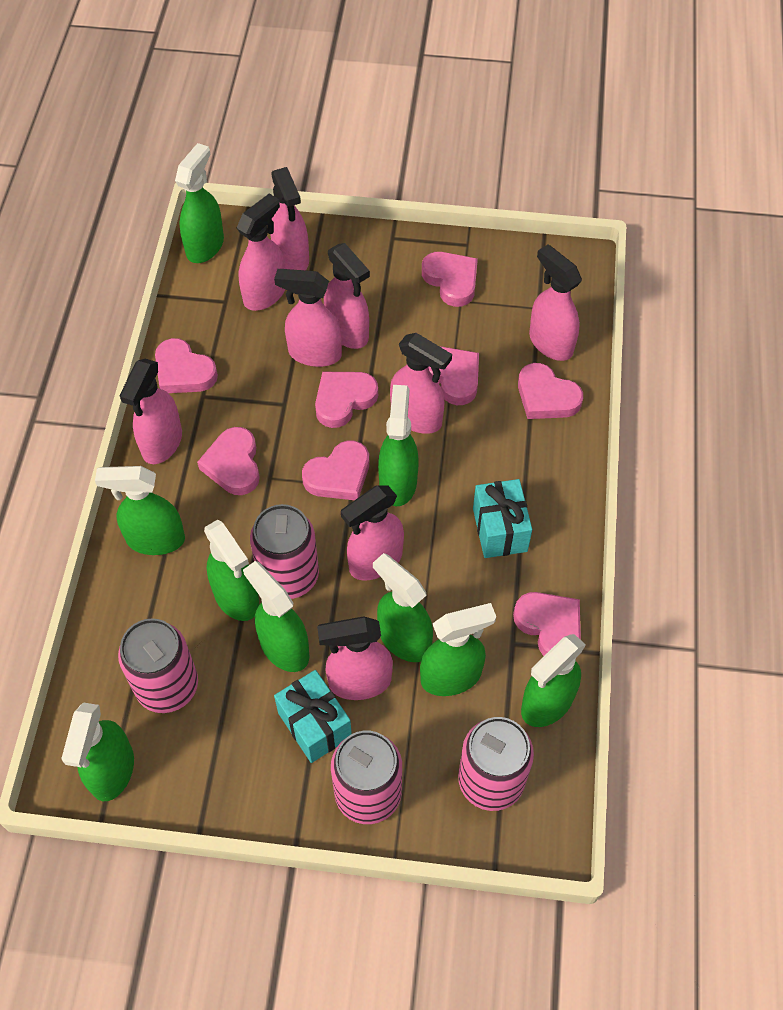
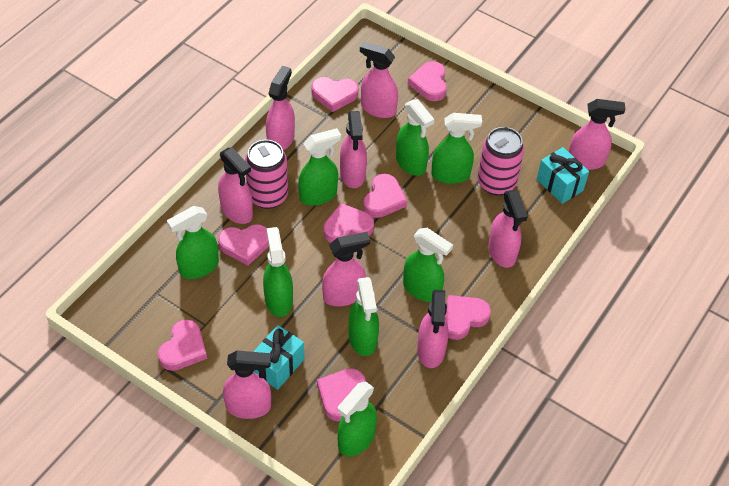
green spray bottle: 9 -> 8
pink can: 4 -> 2

